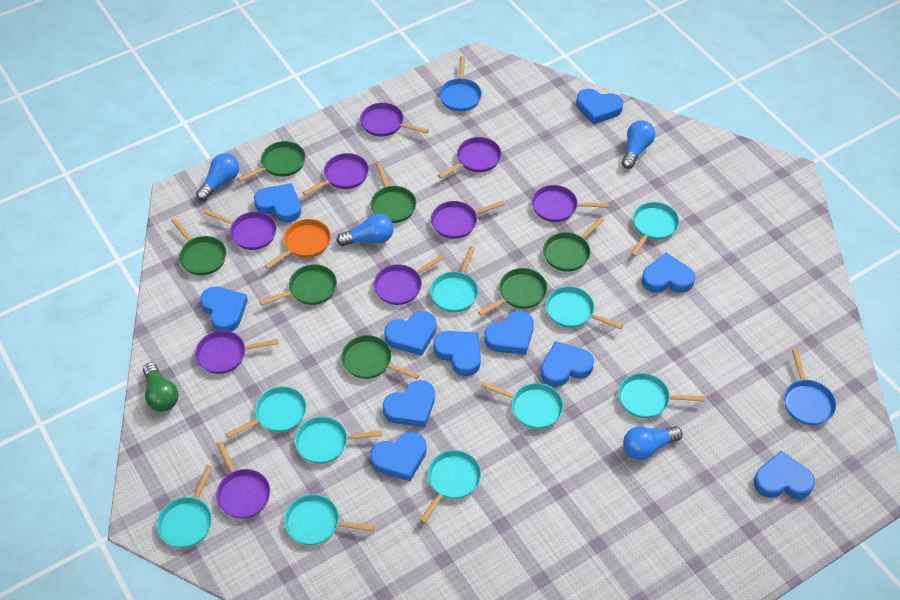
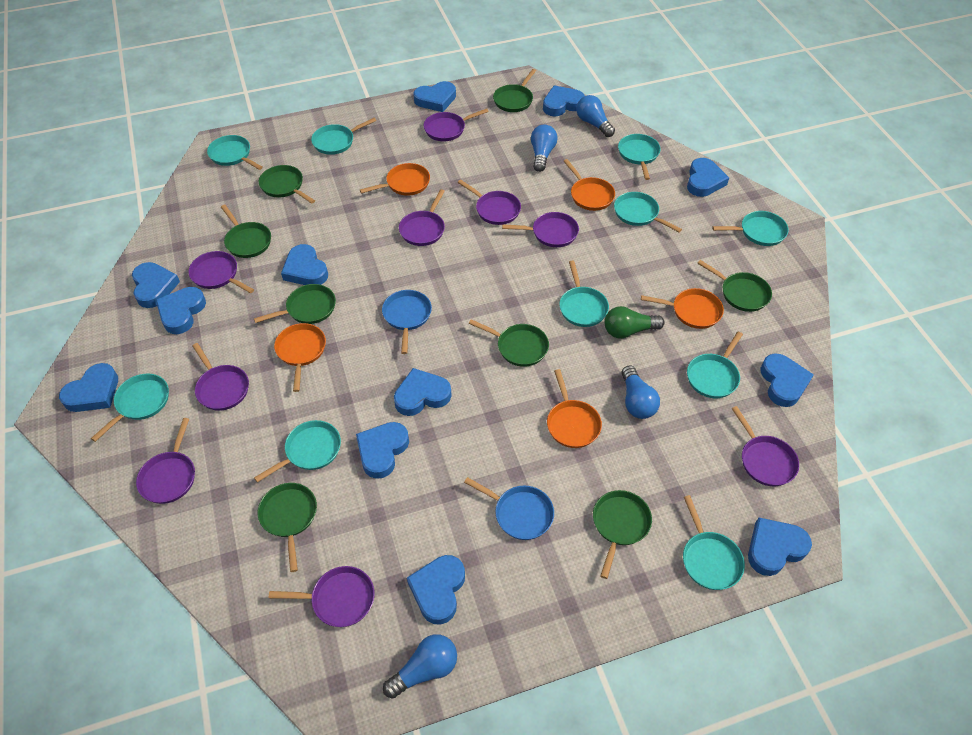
blue heart: 11 -> 12
green pan: 7 -> 8
orange pan: 1 -> 5

